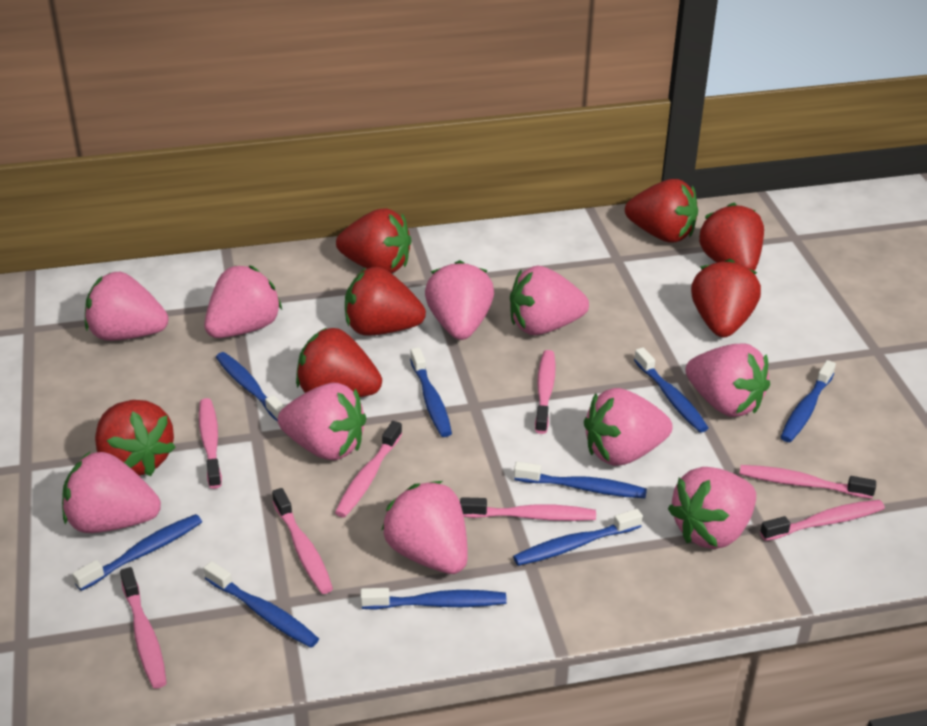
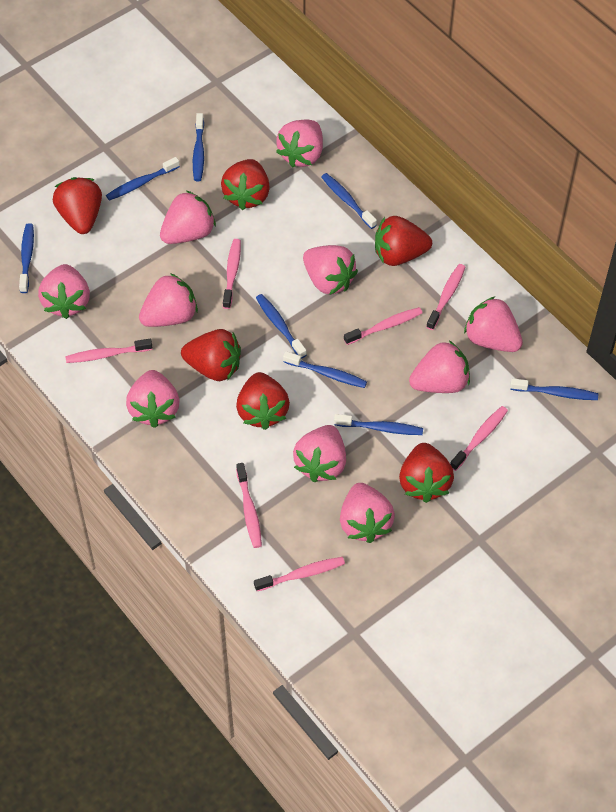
blue toothbrush: 9 -> 8
pink toothbrush: 8 -> 7
red strawberry: 7 -> 6

